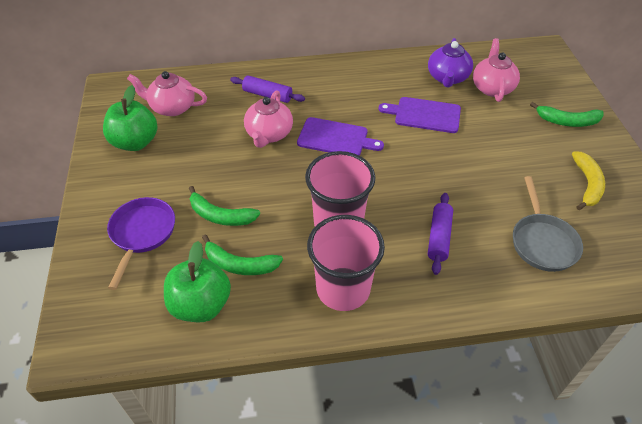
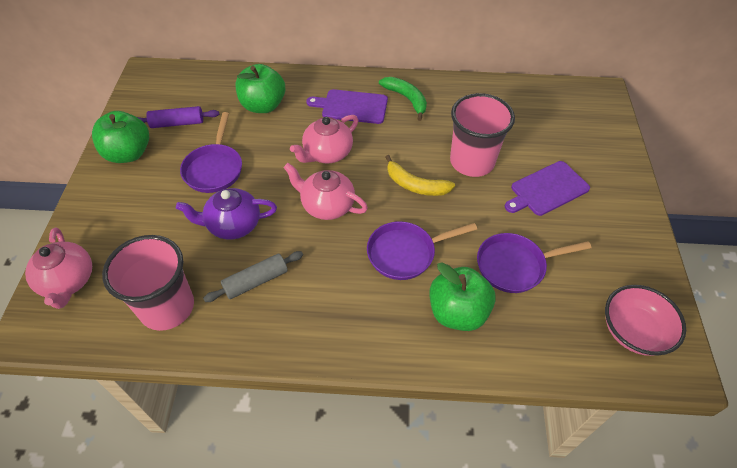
green apple: 2 -> 3
green banana: 3 -> 1
grey pan: 1 -> 0
grey rolling pin: 0 -> 1
pink bowl: 0 -> 1
purple pan: 1 -> 3
purple rolling pin: 2 -> 1

